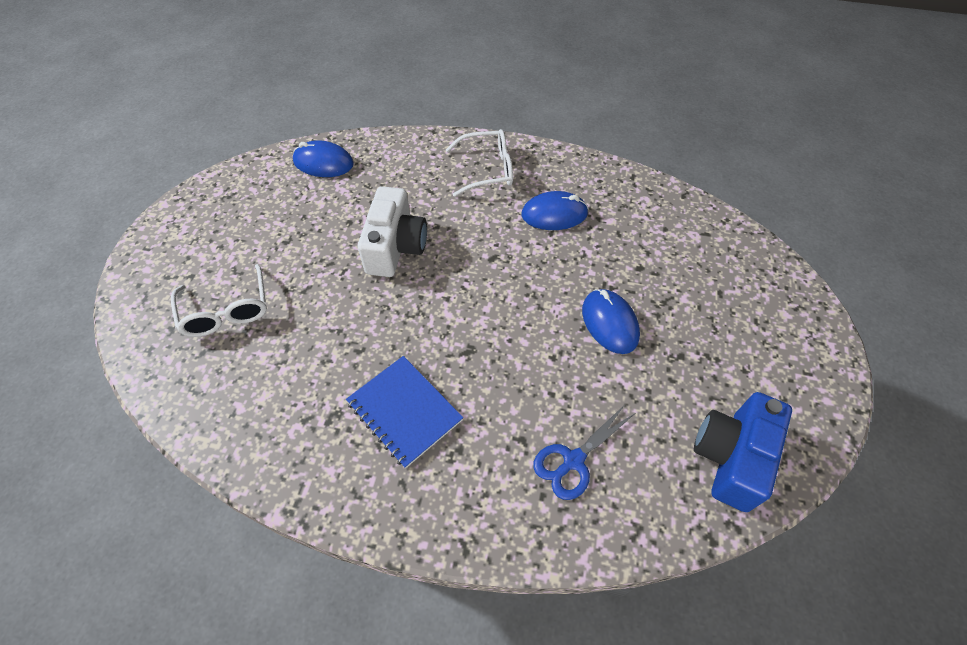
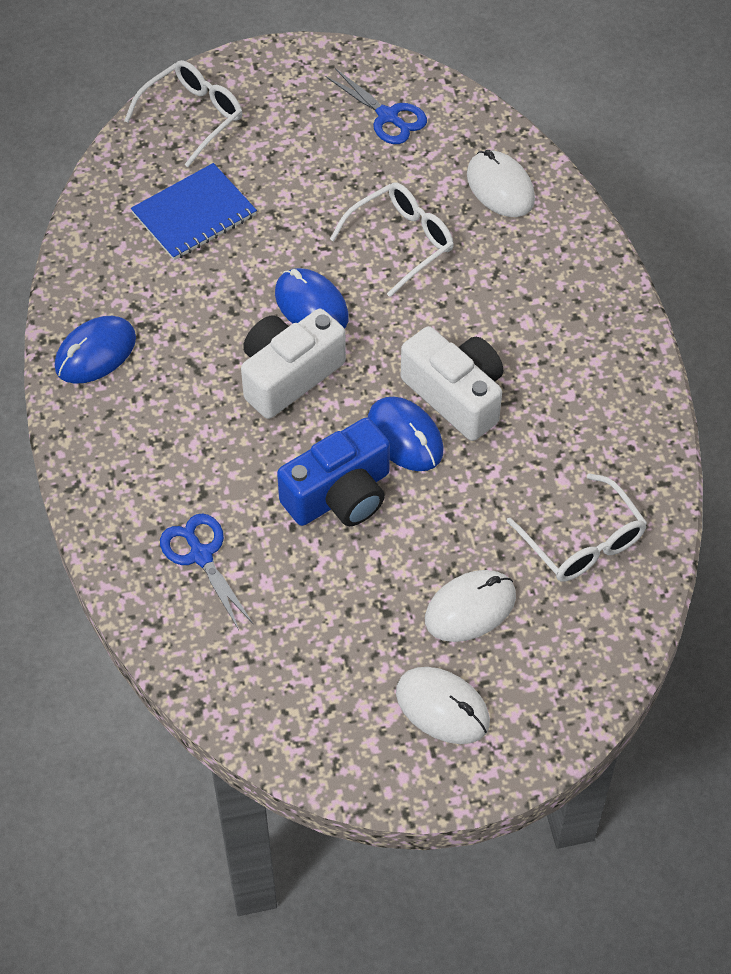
blue scissors: 1 -> 2
white camera: 1 -> 2
white glasses: 2 -> 3
white mouse: 0 -> 3

